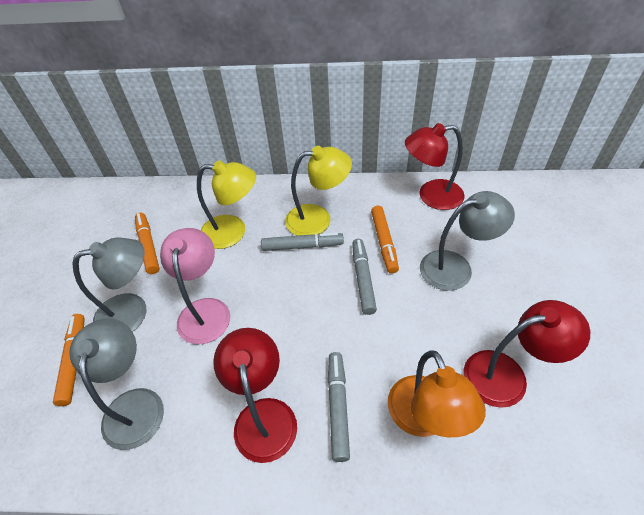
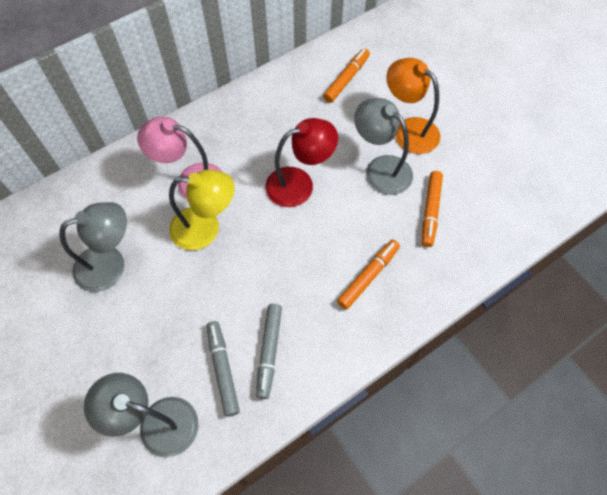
grey marker: 3 -> 2
red lamp: 3 -> 1
yellow lamp: 2 -> 1

